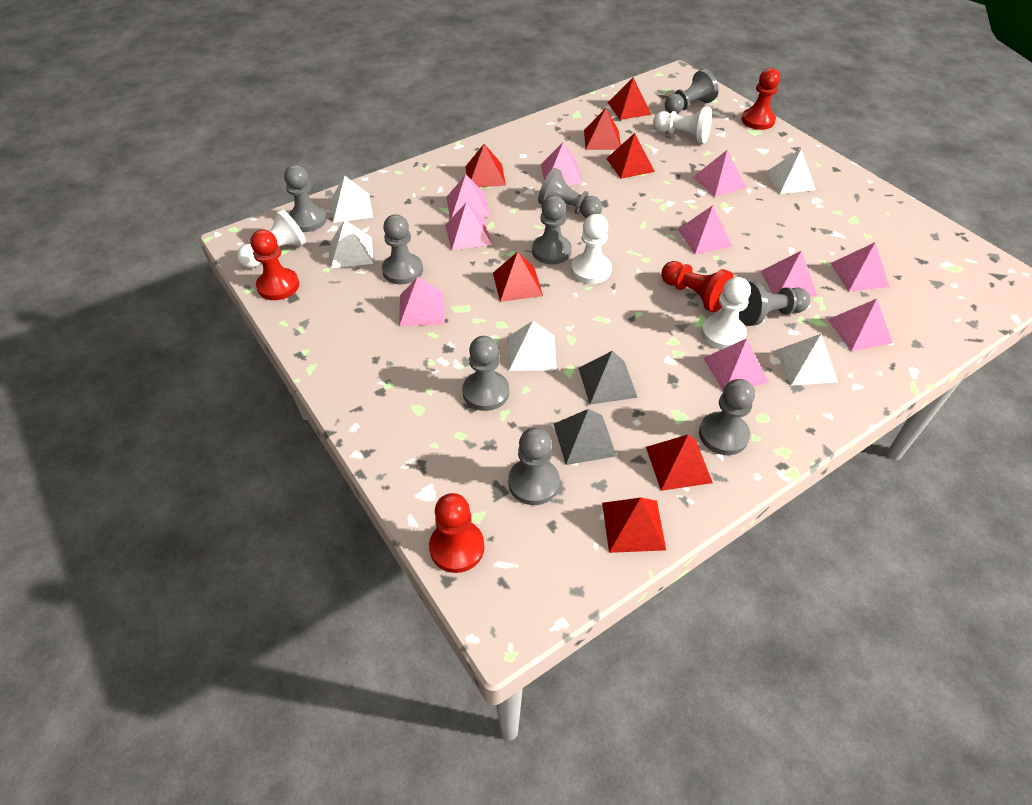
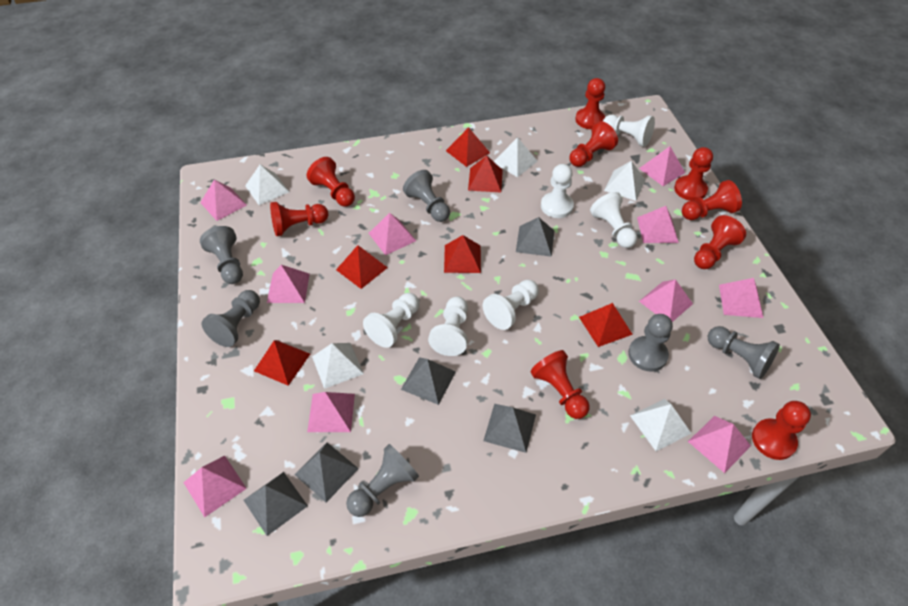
grey pawn: 9 -> 6
grey pyramid: 2 -> 5
red pawn: 4 -> 9
red pyramid: 7 -> 6
white pawn: 4 -> 6

